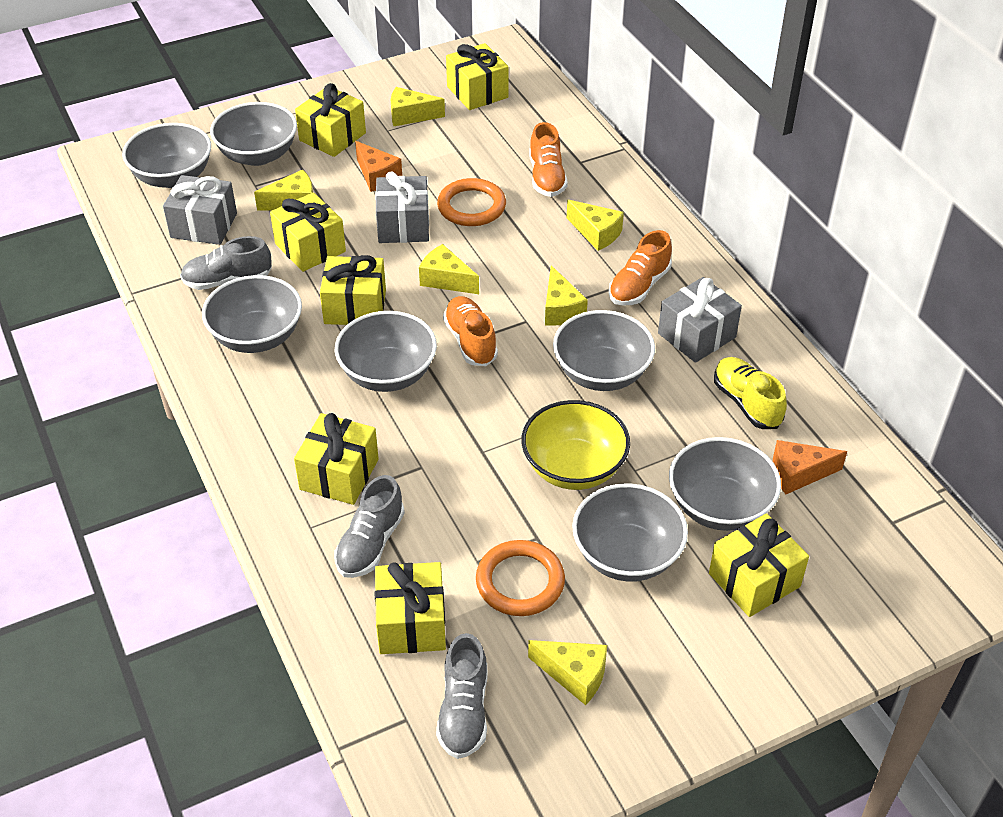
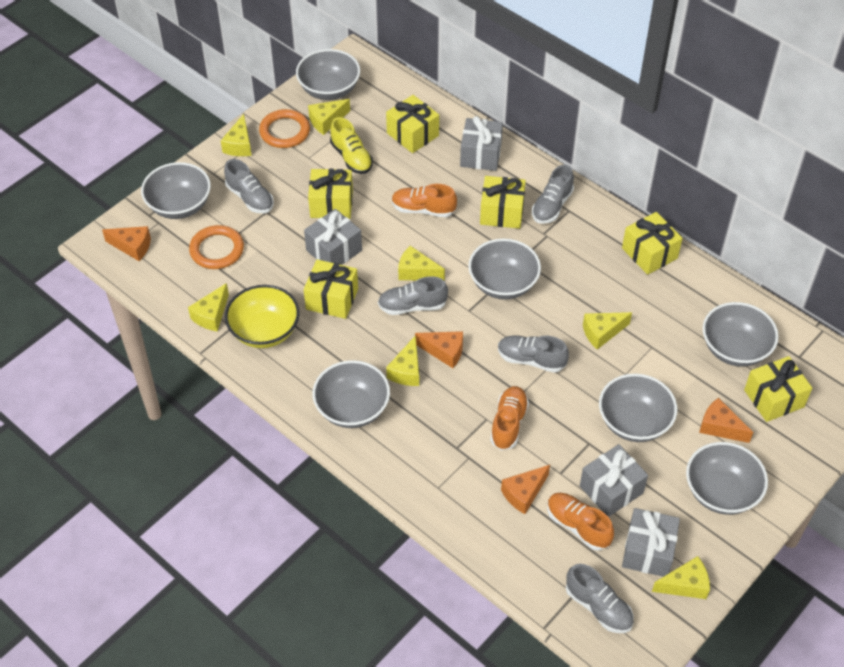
grey gift: 3 -> 4
grey shoe: 3 -> 5
orange cheese: 2 -> 4
yellow cheese: 6 -> 7
yellow gift: 7 -> 6

